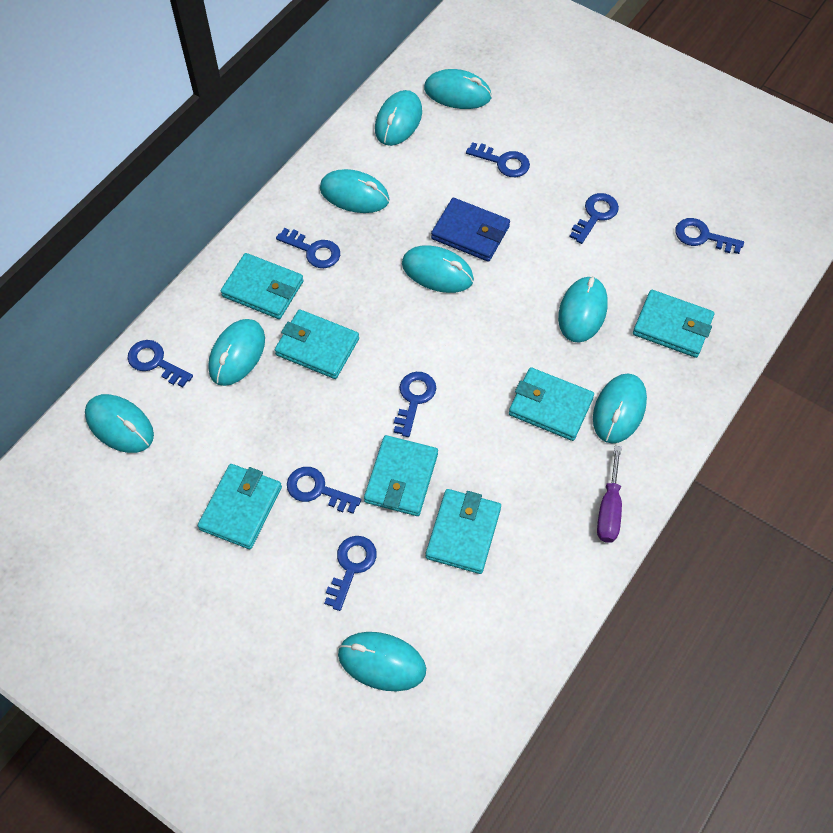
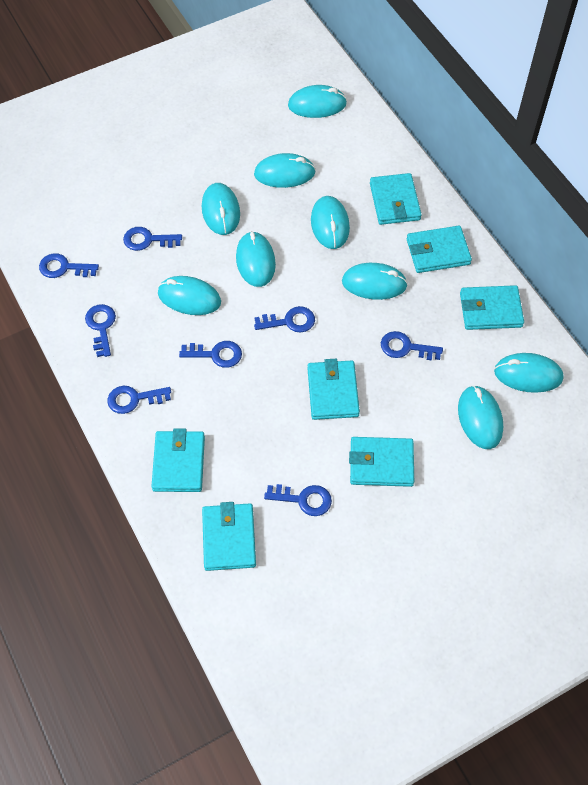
blue wallet: 1 -> 0
purple screwdriver: 1 -> 0

